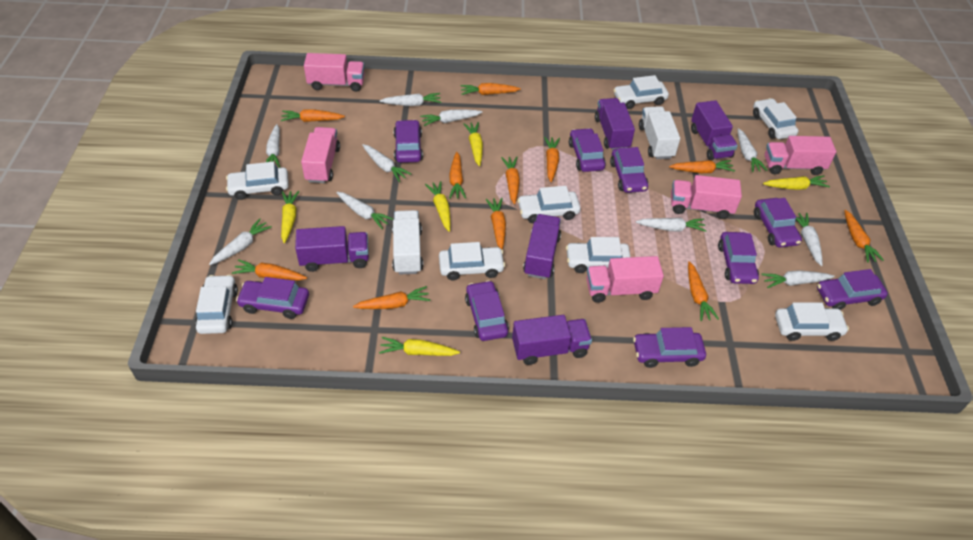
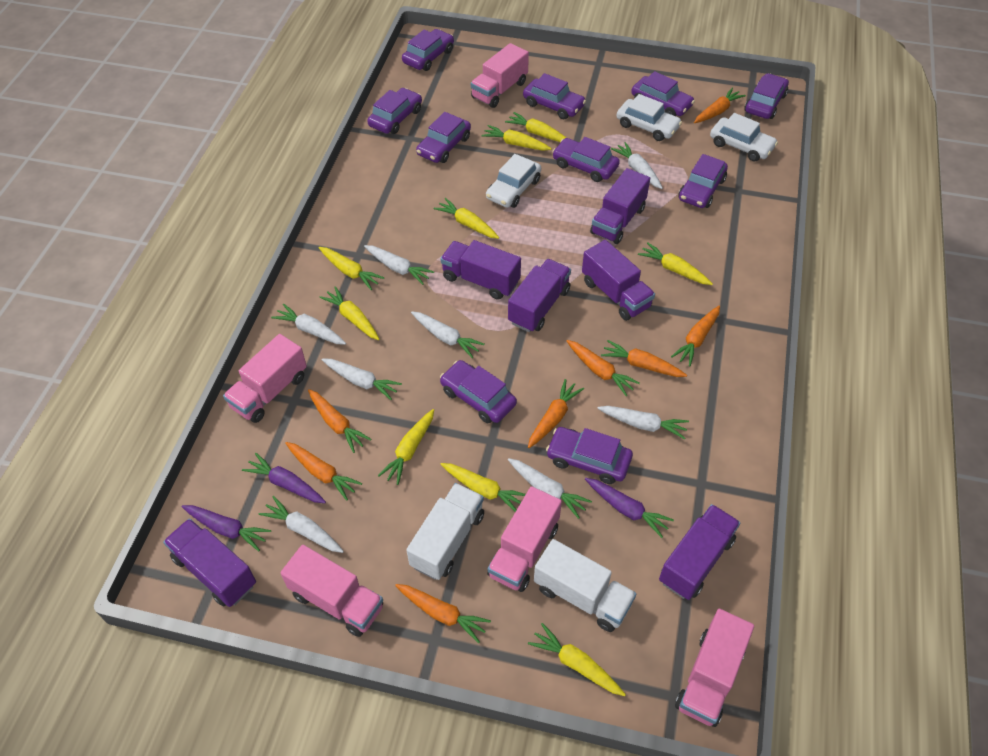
orange carrot: 11 -> 8
purple car: 9 -> 10
purple carrot: 0 -> 3
purple truck: 5 -> 6
white car: 8 -> 3
white carrot: 10 -> 8
yellow carrot: 5 -> 9

